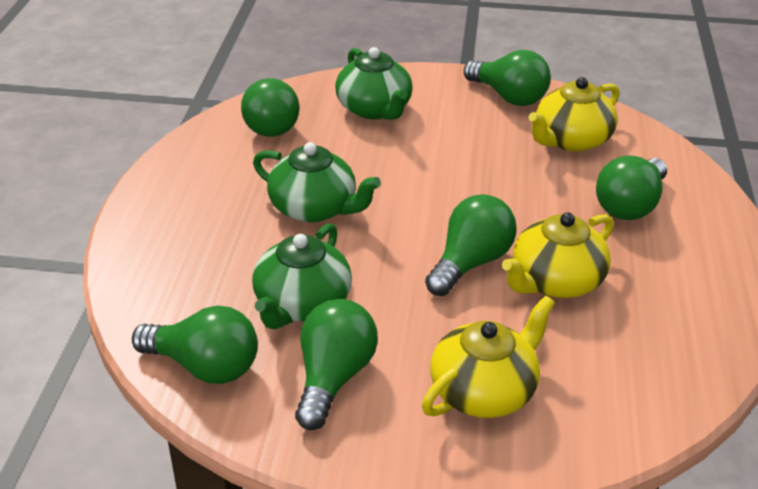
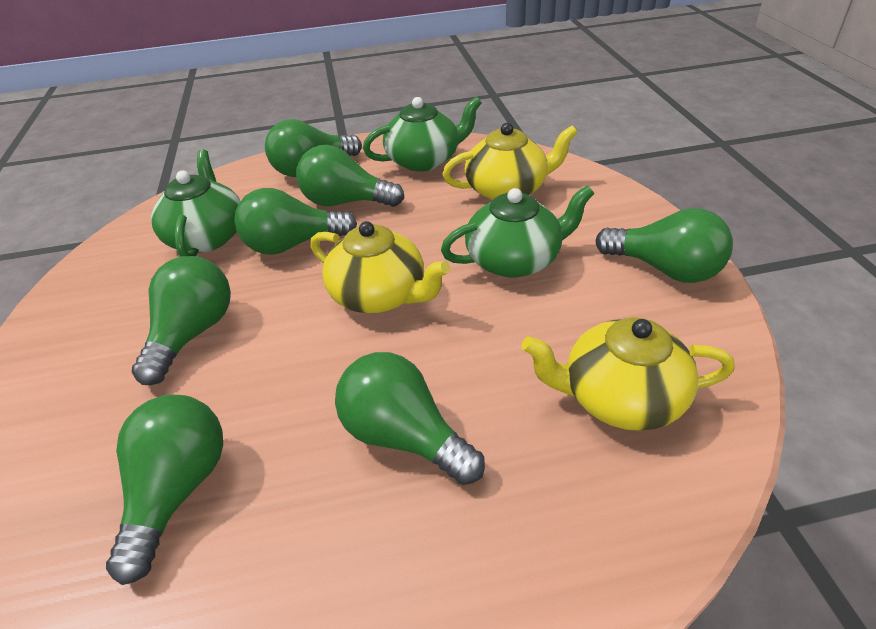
green light bulb: 6 -> 7

